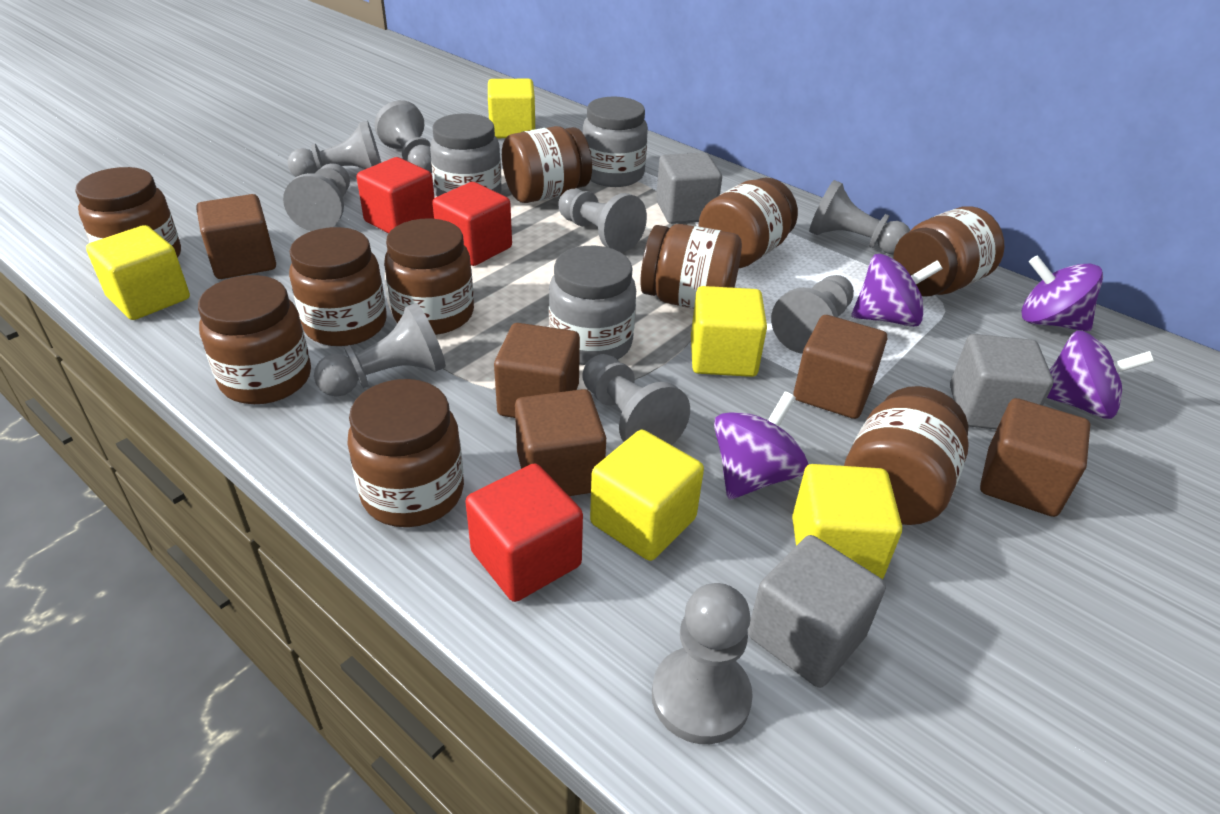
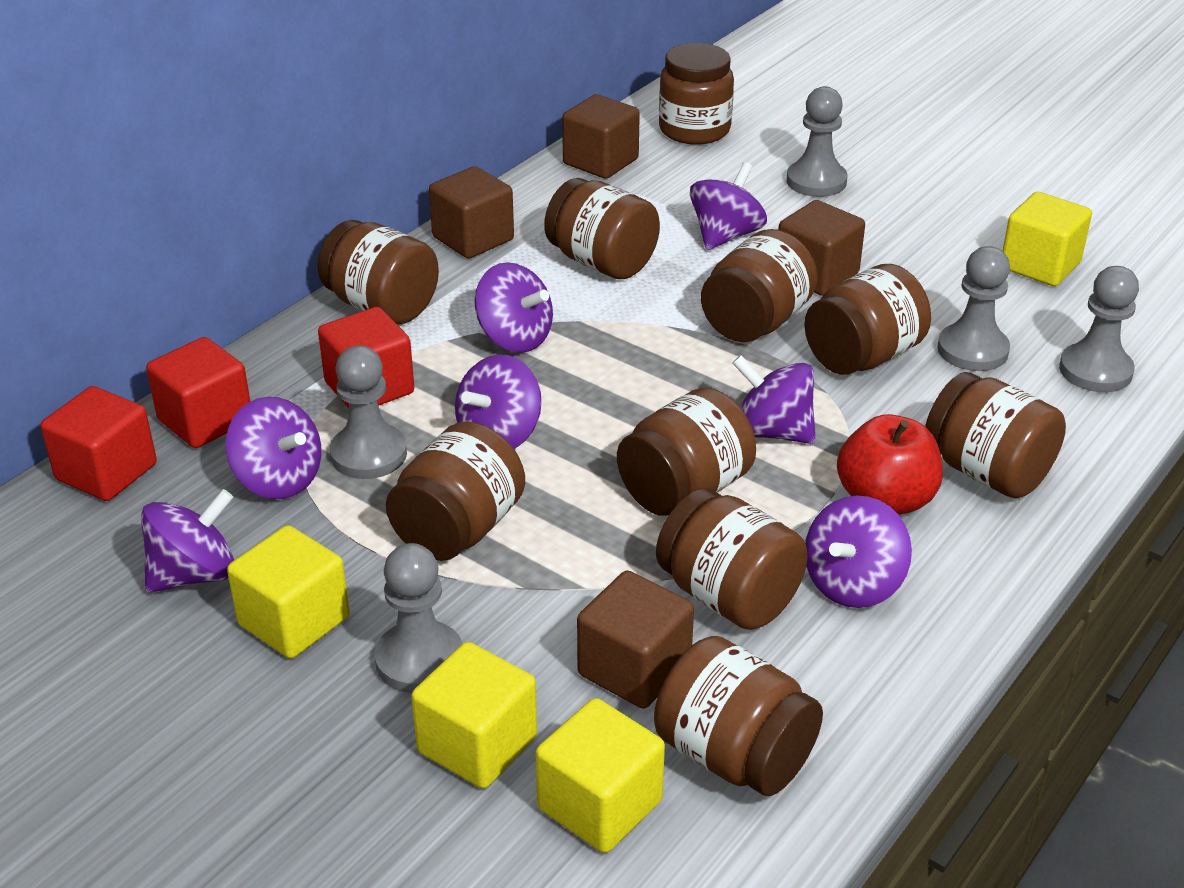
brown cube: 5 -> 4
grey cube: 3 -> 0
grey jar: 3 -> 0
grey pawn: 9 -> 5
purple spinning top: 4 -> 7
red apple: 0 -> 1
yellow cube: 5 -> 4

